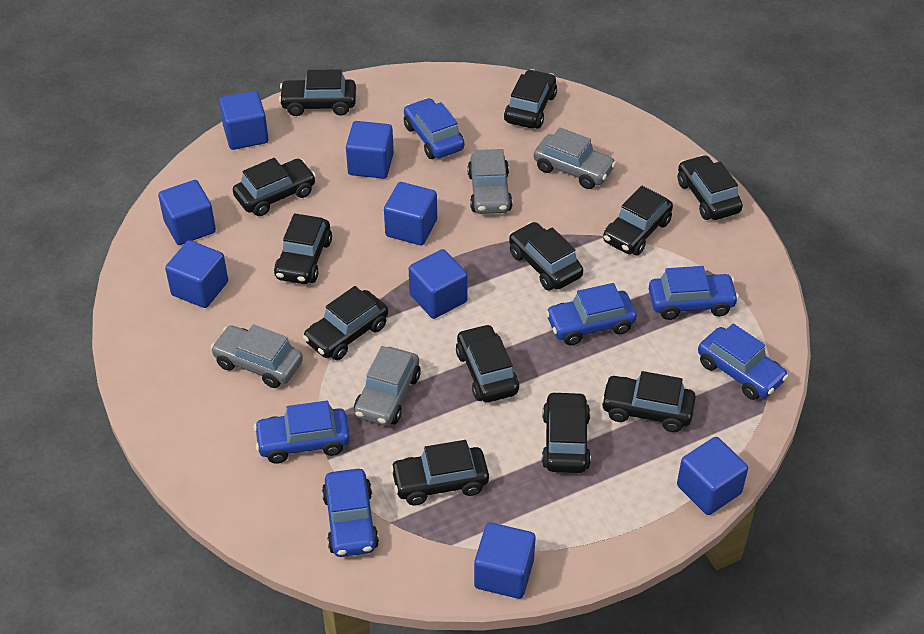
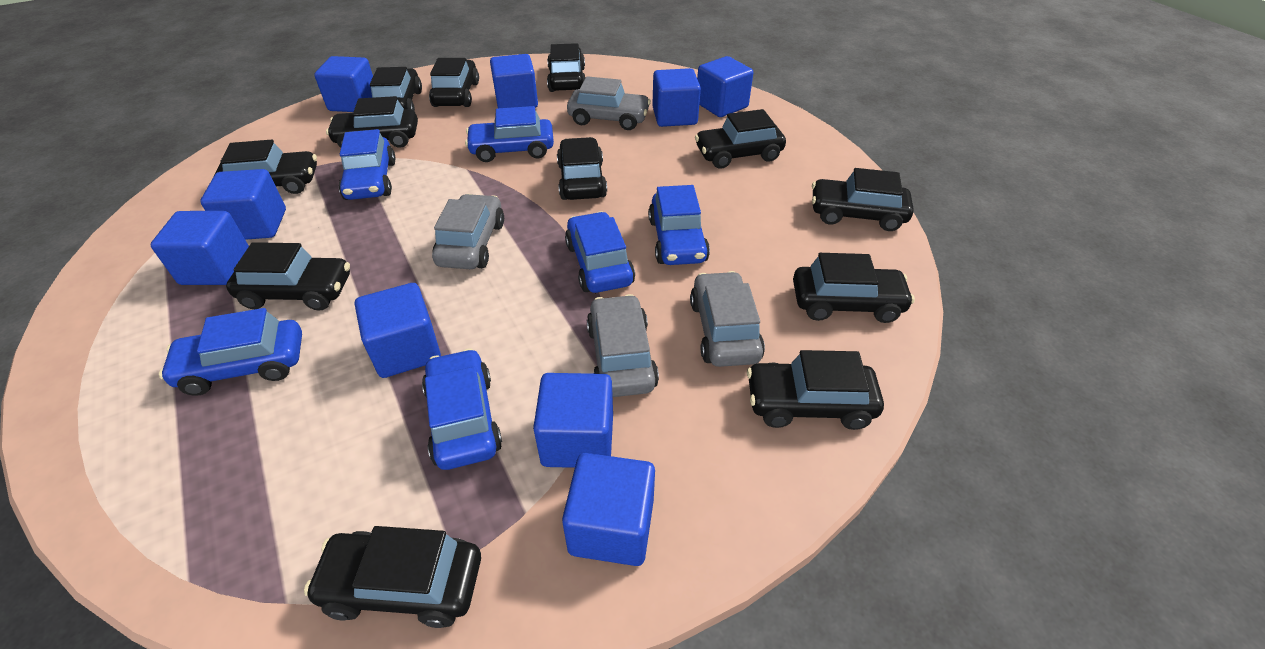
blue cube: 8 -> 9

